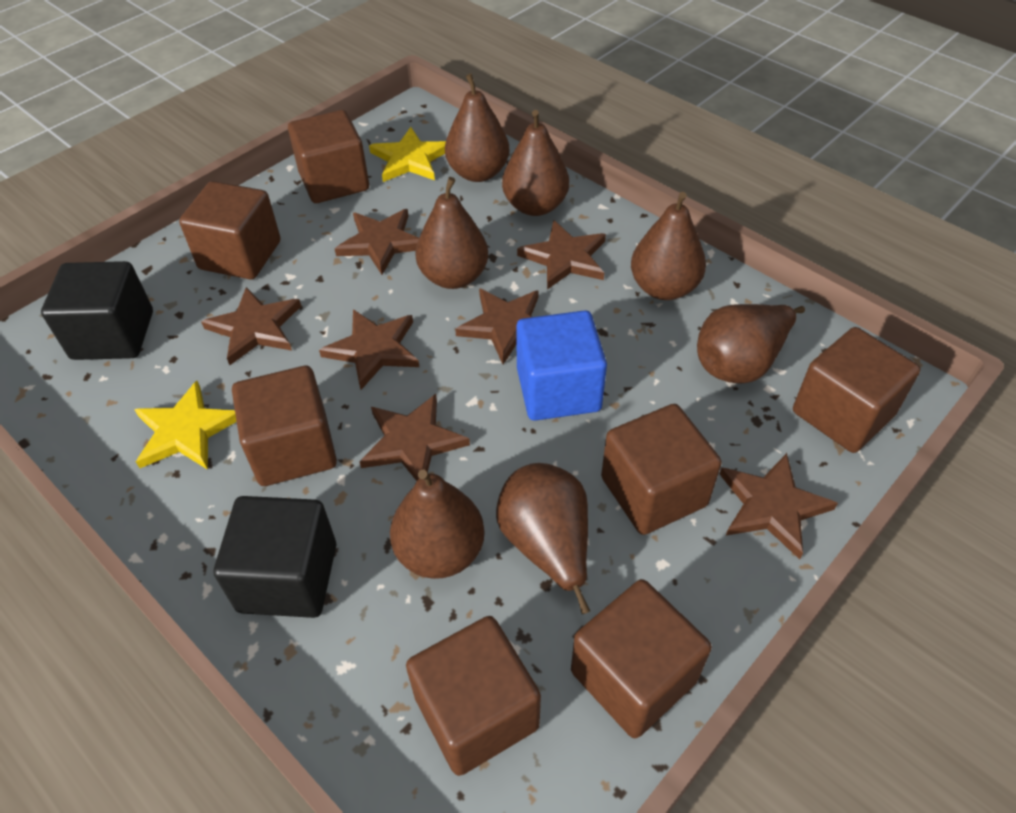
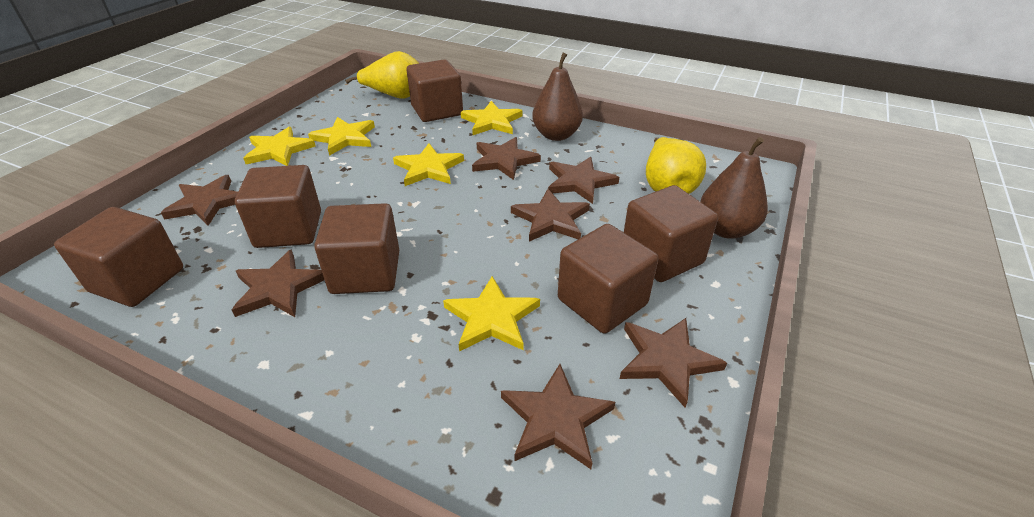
black cube: 2 -> 0
blue cube: 1 -> 0
brown cube: 7 -> 6
brown pear: 7 -> 2
yellow pear: 0 -> 2
yellow star: 2 -> 5

